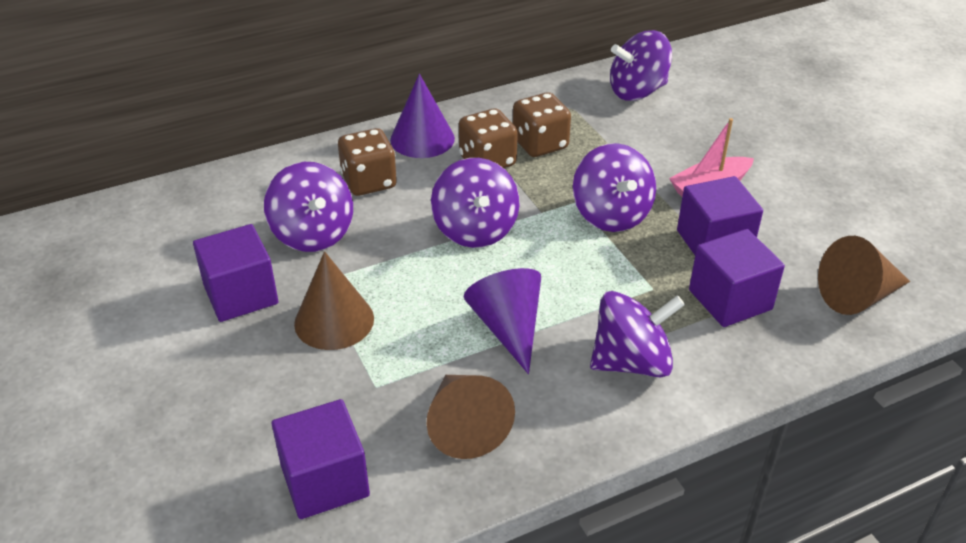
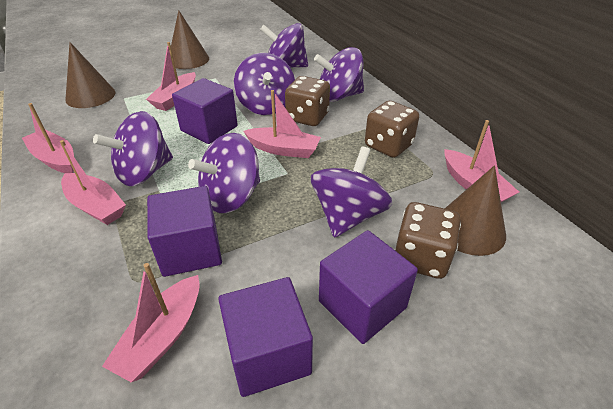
pink boat: 1 -> 6
purple cone: 2 -> 0
purple spinning top: 5 -> 6

